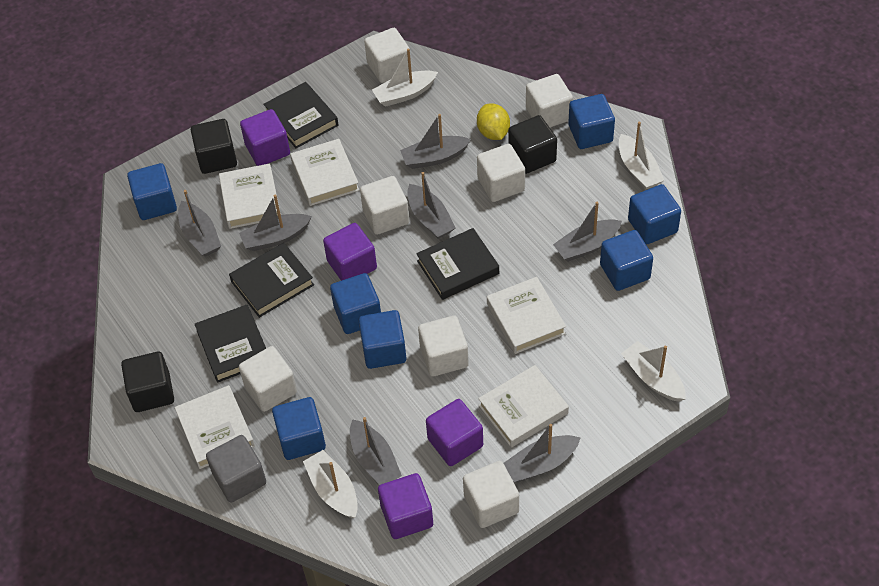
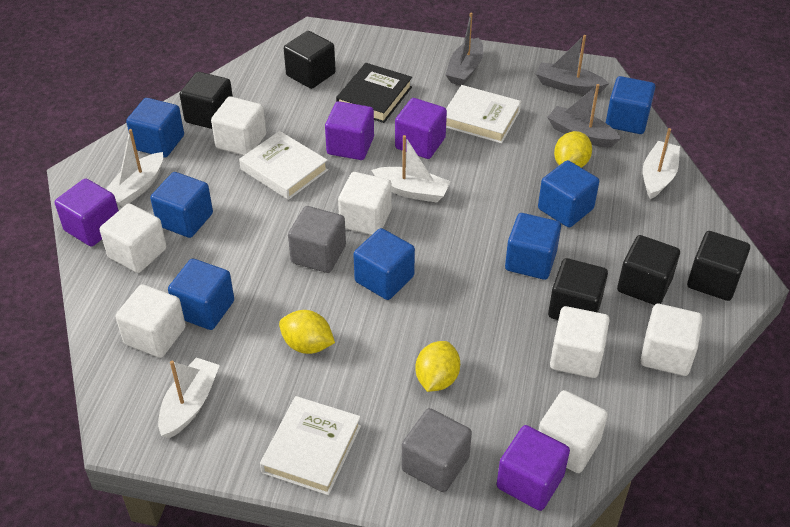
black book: 4 -> 1
black cube: 3 -> 5
grey boat: 7 -> 3
grey cube: 1 -> 2
white book: 5 -> 3
yellow lemon: 1 -> 3

